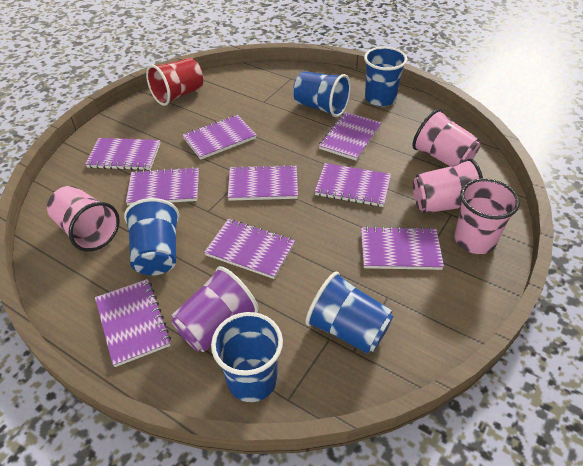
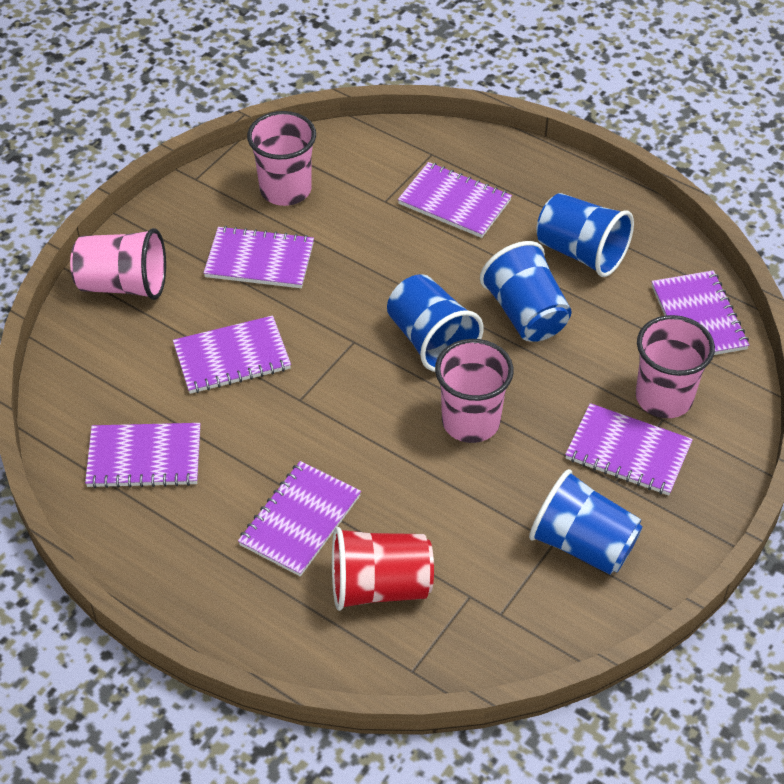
blue cup: 5 -> 4
purple cup: 1 -> 0
purple notebook: 9 -> 7

